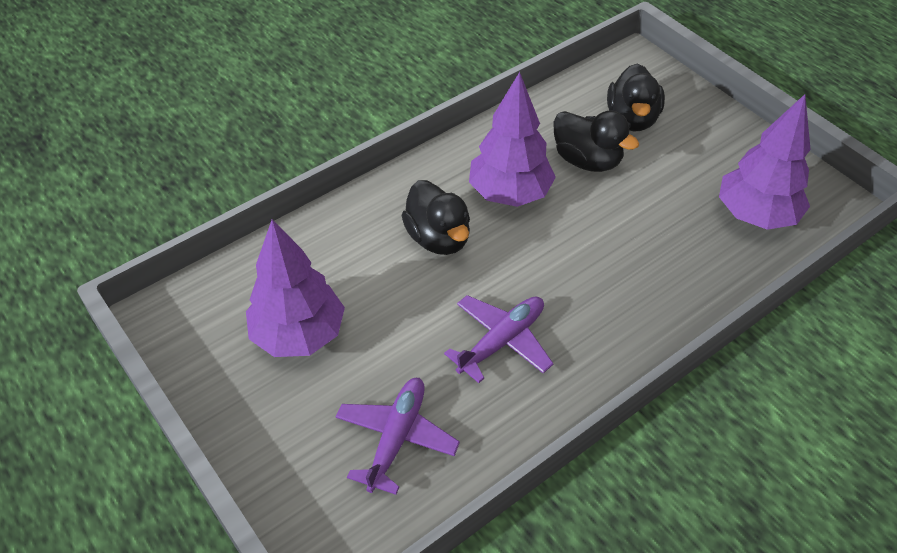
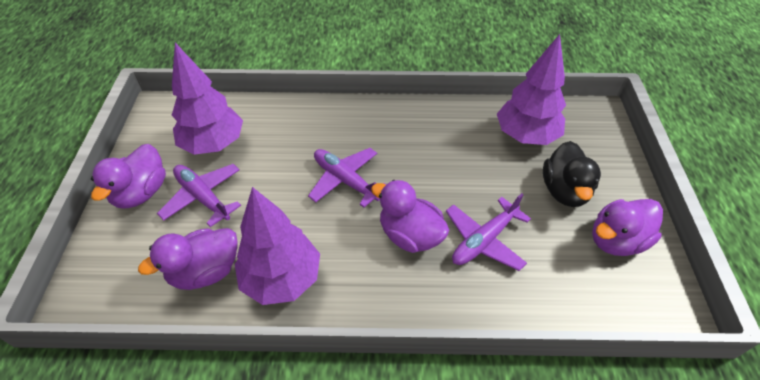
black duck: 3 -> 1
purple duck: 0 -> 4
purple plane: 2 -> 3

